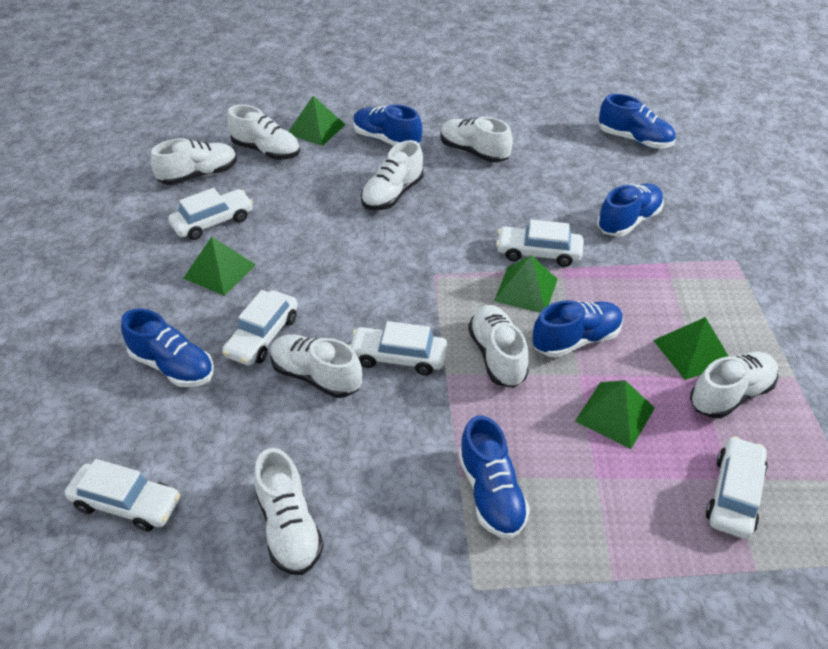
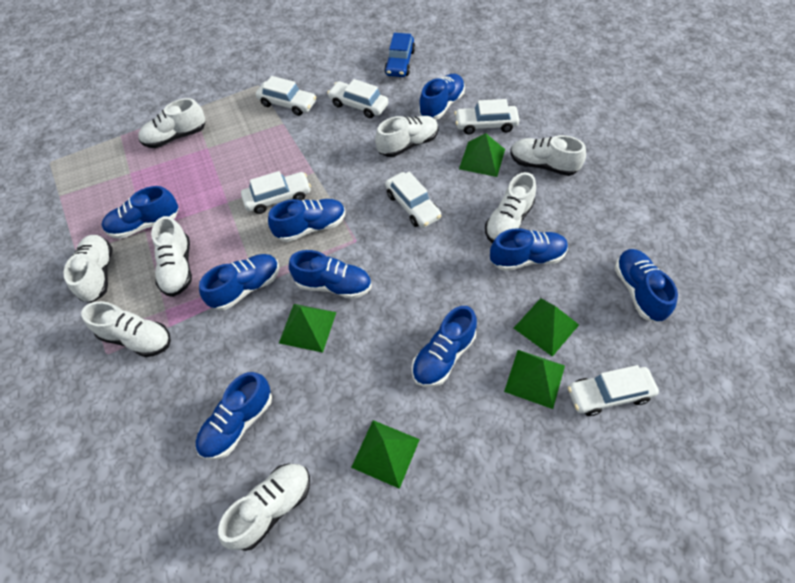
blue car: 0 -> 1
blue shoe: 6 -> 9

